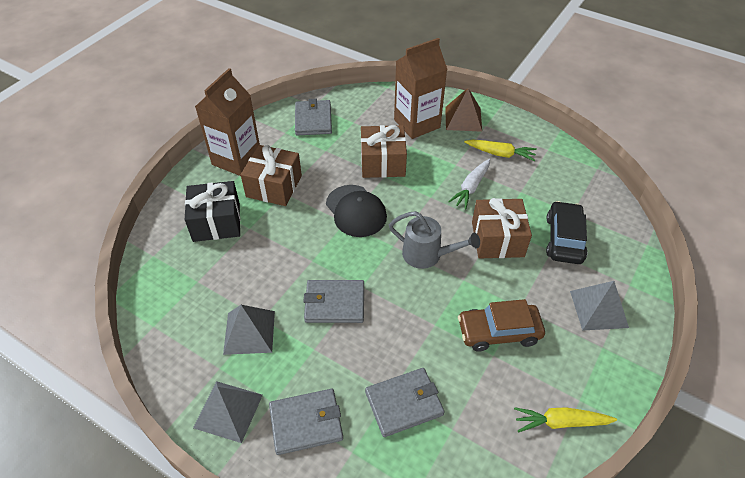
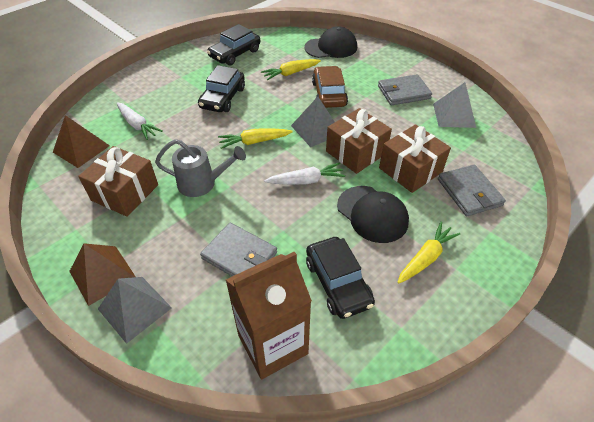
black cap: 1 -> 2
black car: 1 -> 3
black gift: 1 -> 0
brown carton: 2 -> 1
brown pyramid: 1 -> 2
grey wallet: 4 -> 3
white carrot: 1 -> 2
yellow carrot: 2 -> 3

